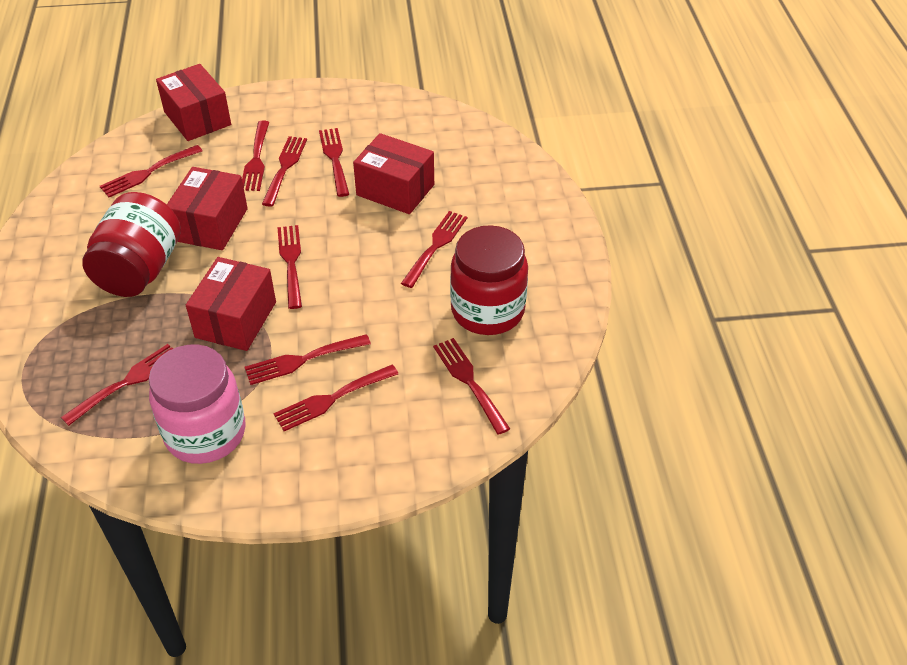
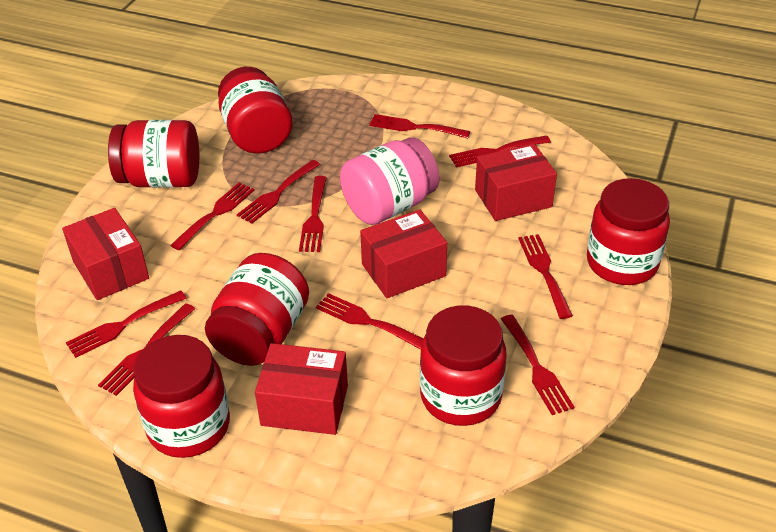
red jar: 2 -> 6

